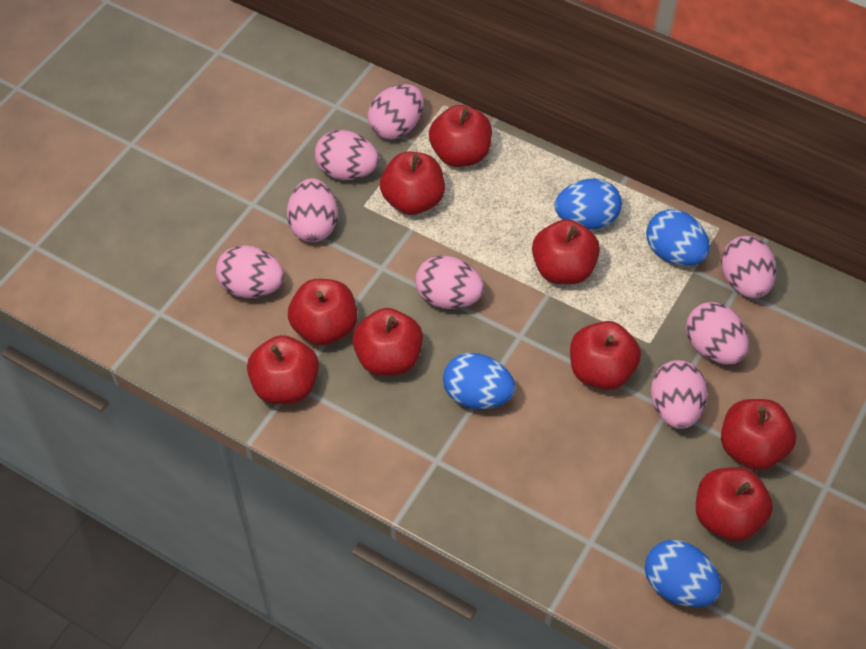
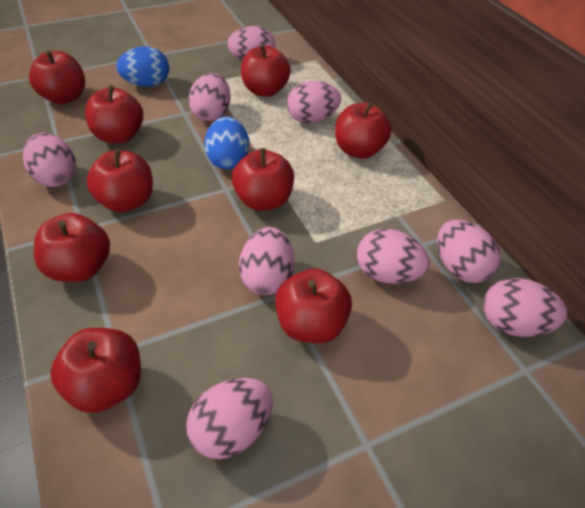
blue egg: 4 -> 2
pink egg: 8 -> 9

